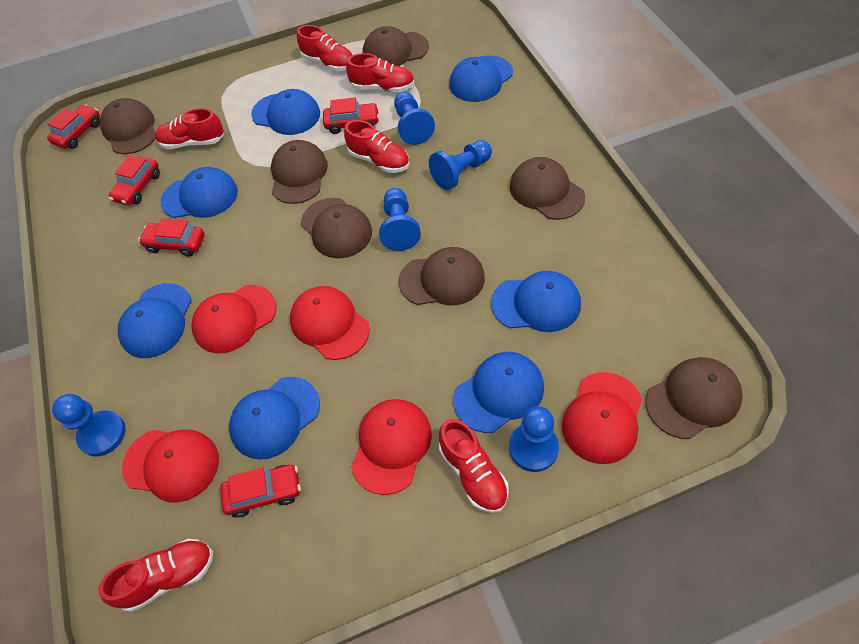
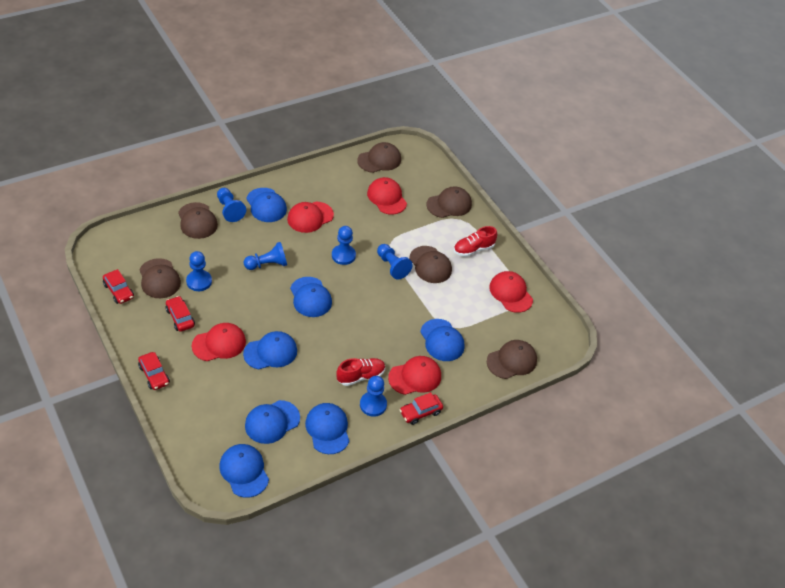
blue pawn: 5 -> 6
brown cap: 7 -> 6
red car: 5 -> 4
red shoe: 6 -> 2

